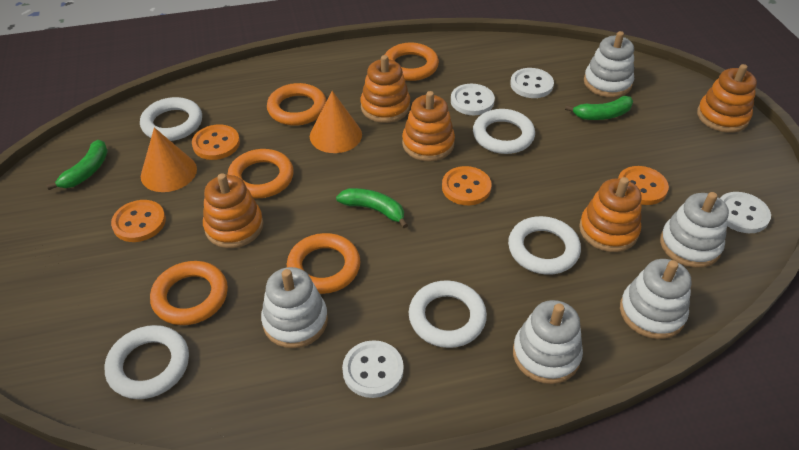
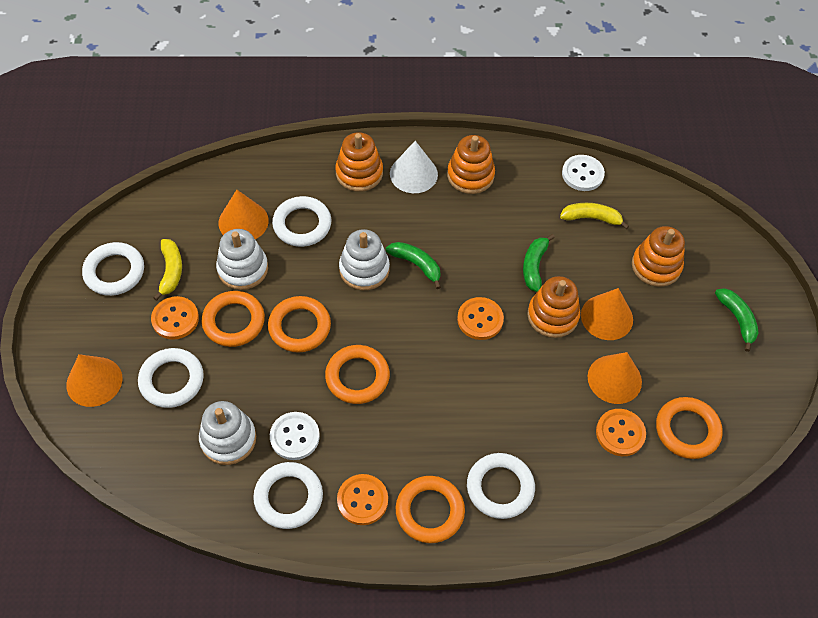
orange cone: 2 -> 4
orange stacking toy: 5 -> 4
white button: 4 -> 2
white cone: 0 -> 1
white stacking toy: 5 -> 3
yellow banana: 0 -> 2

